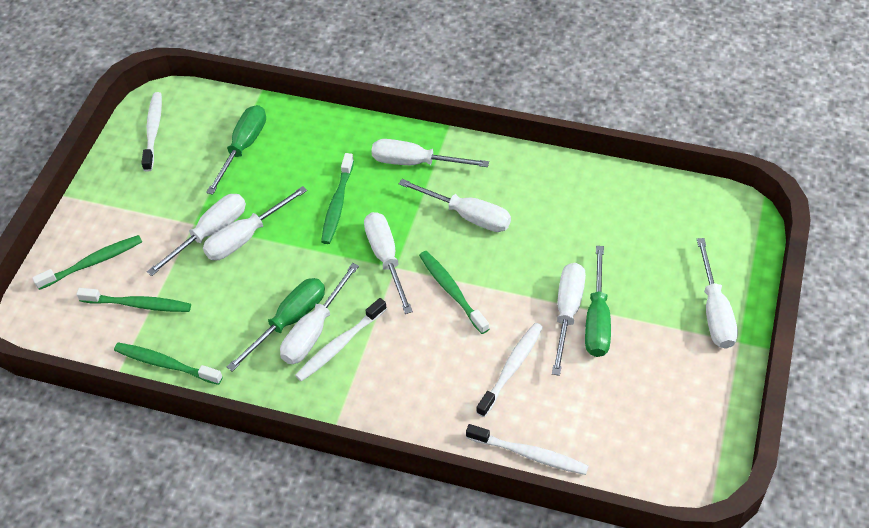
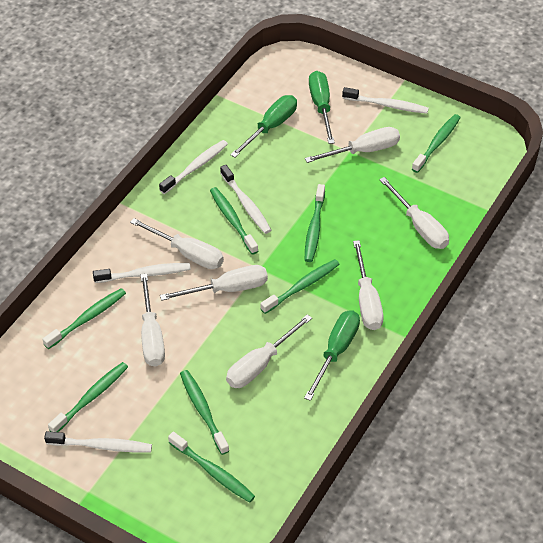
green toothbrush: 5 -> 8
white screwdriver: 8 -> 7
white toothbrush: 4 -> 5

